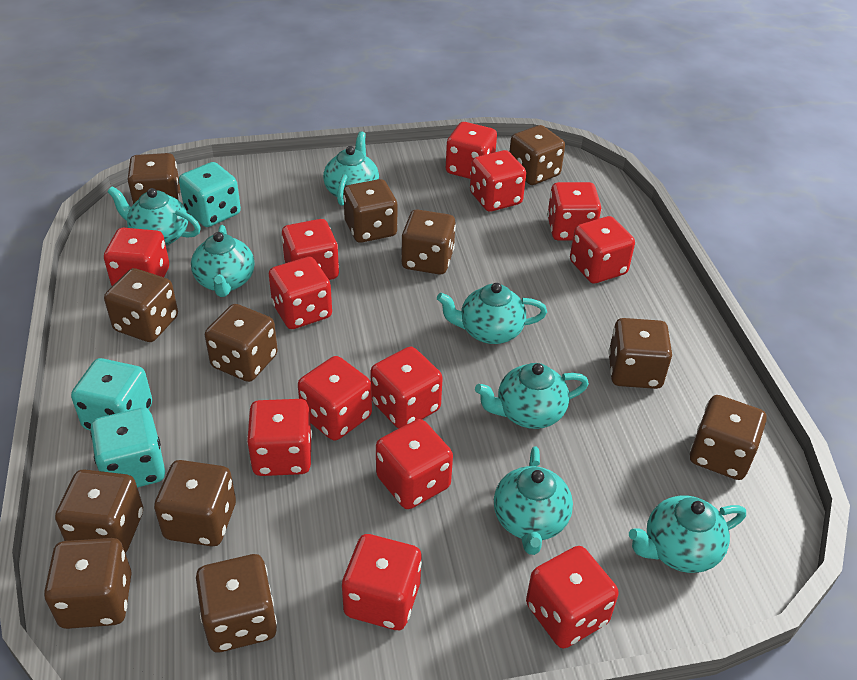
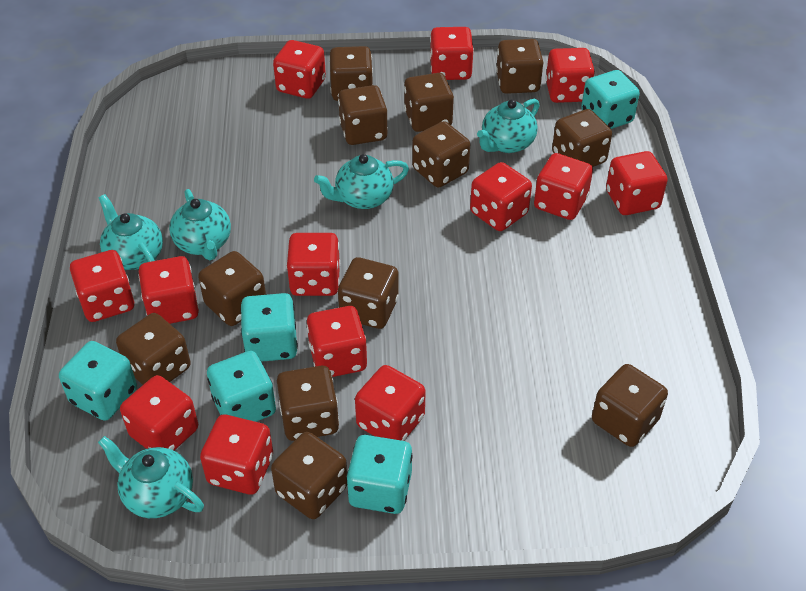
turquoise dice: 3 -> 5
turquoise teapot: 7 -> 5

